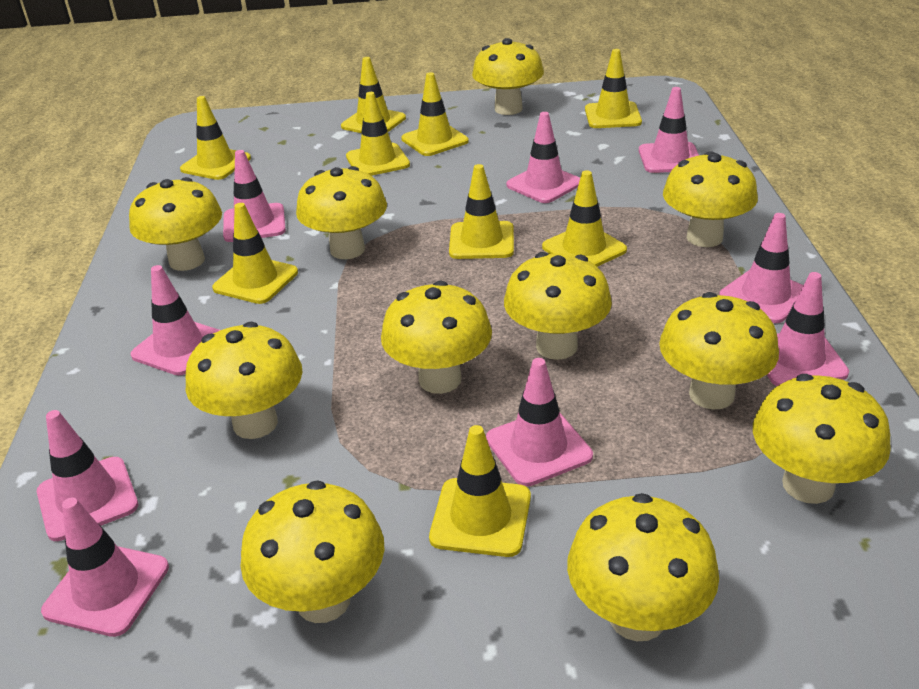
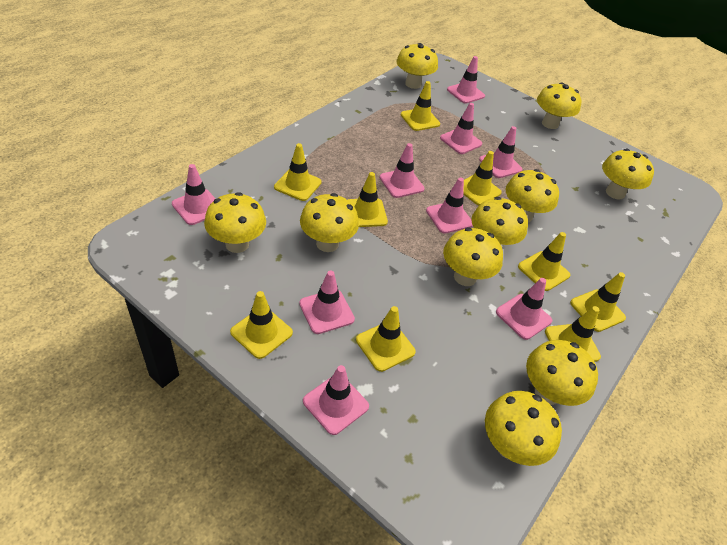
yellow mushroom: 11 -> 10

